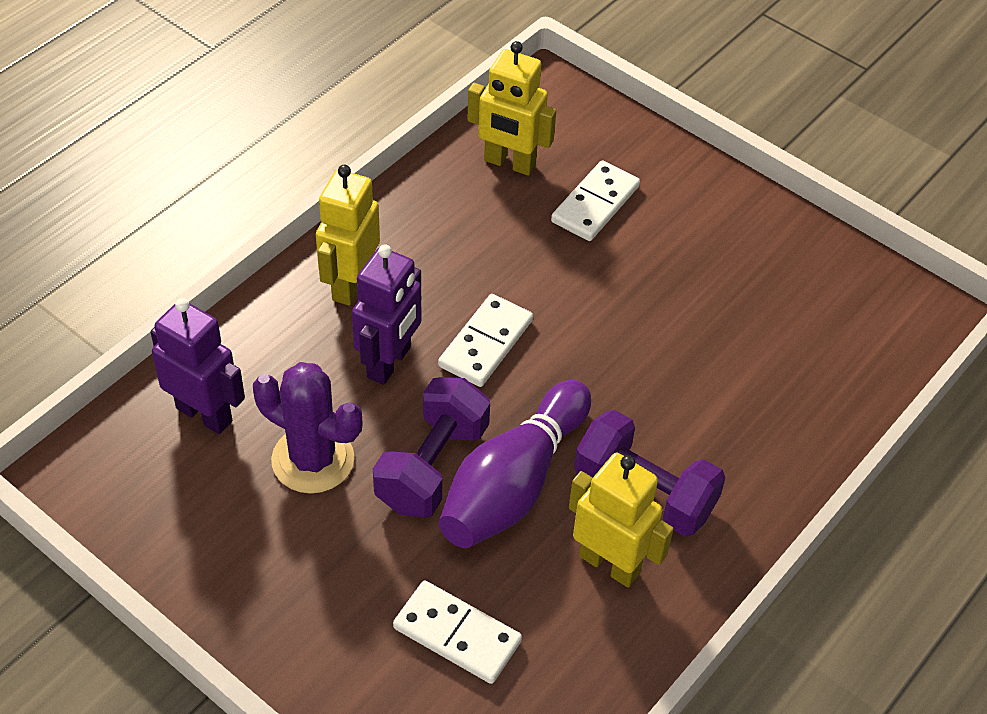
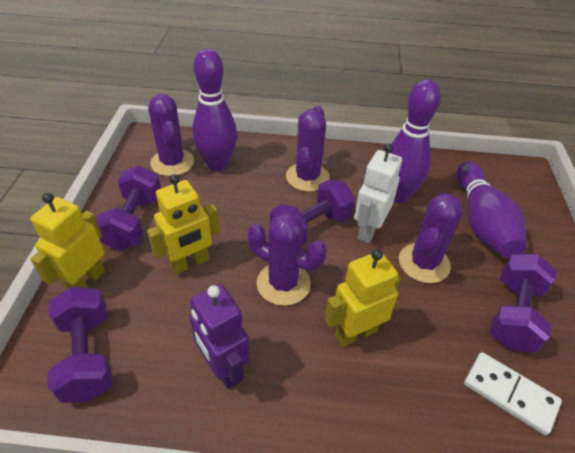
purple bowling pin: 1 -> 3
purple cactus: 1 -> 4
purple dumbbell: 2 -> 4
purple robot: 2 -> 1
white domino: 3 -> 1
white robot: 0 -> 1

